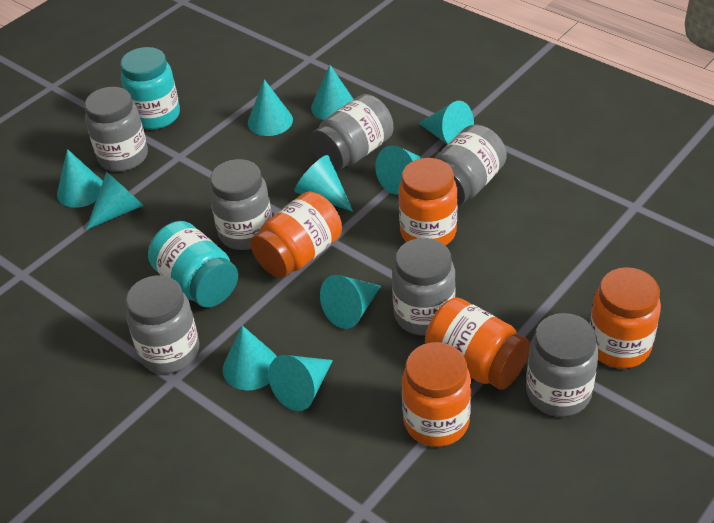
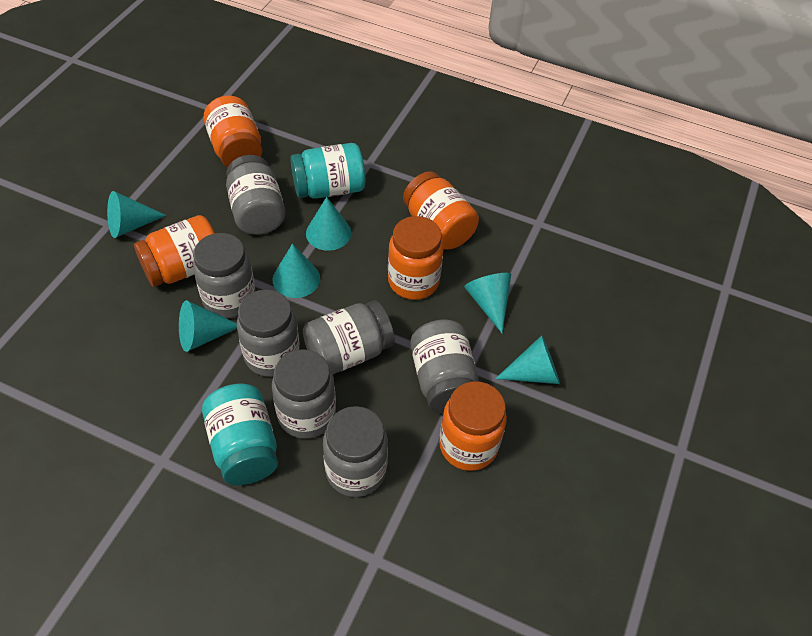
turquoise cone: 10 -> 6

